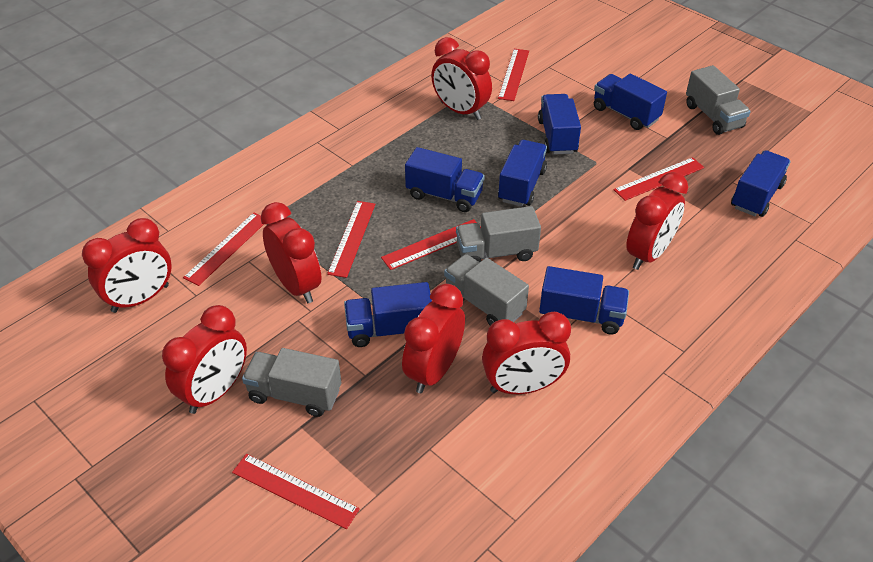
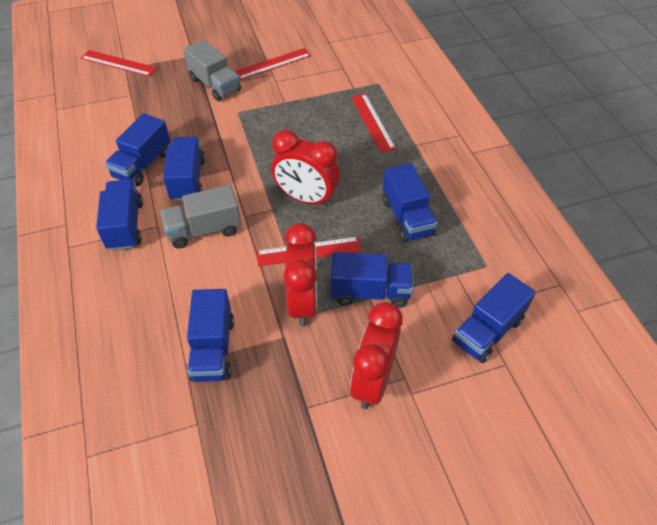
grey truck: 4 -> 2
red clock: 7 -> 3
red ruler: 6 -> 4

